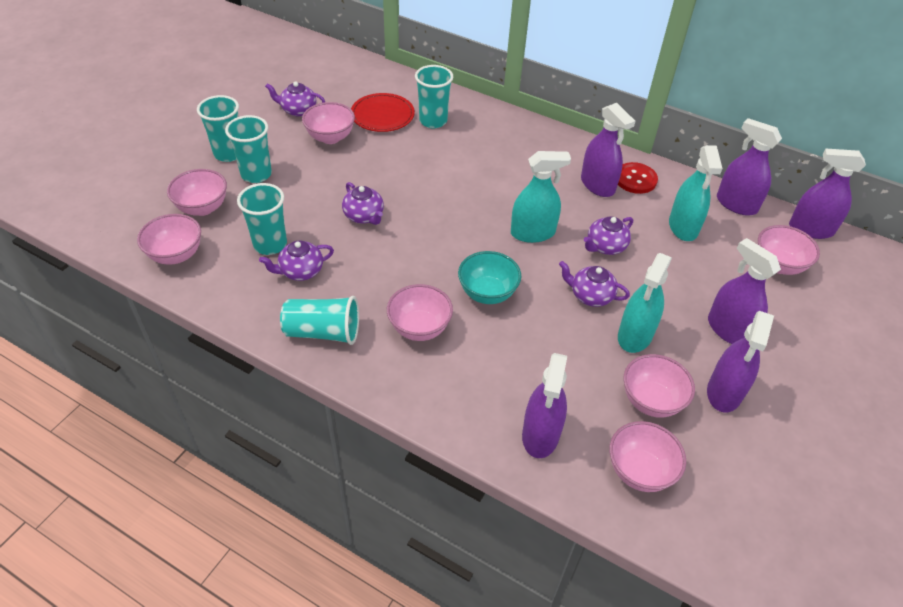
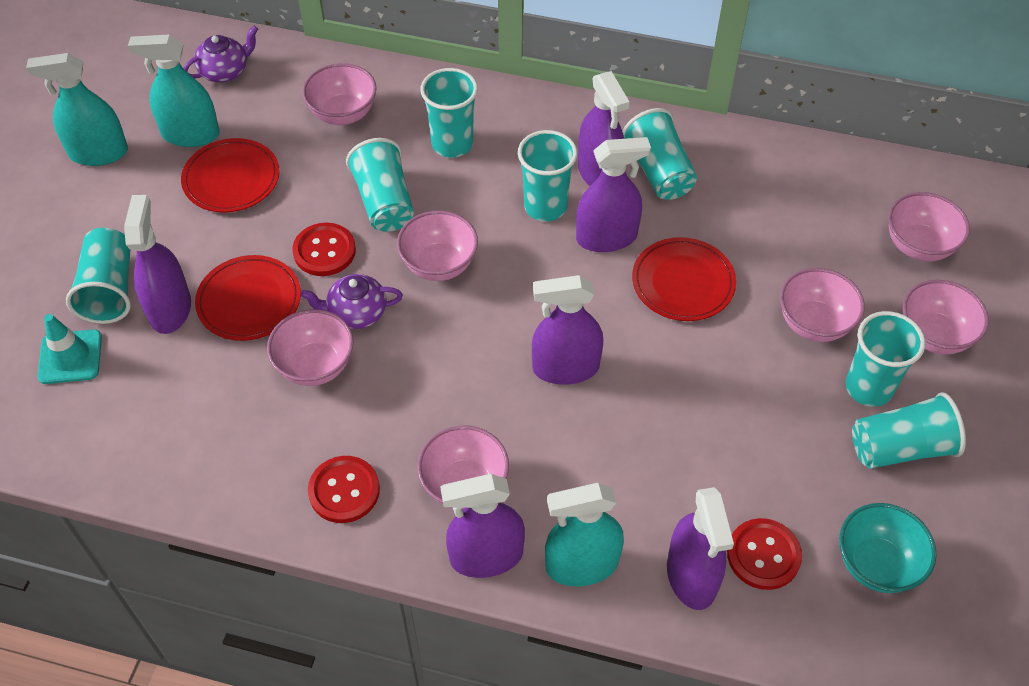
purple teapot: 5 -> 2
red button: 1 -> 3
red plate: 1 -> 3
turquoise cup: 5 -> 7
turquoise traffic cone: 0 -> 1

